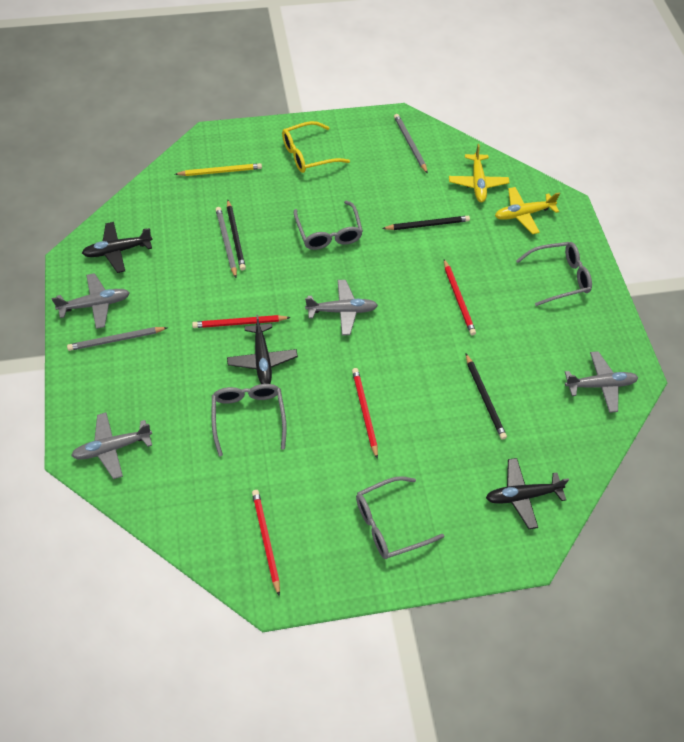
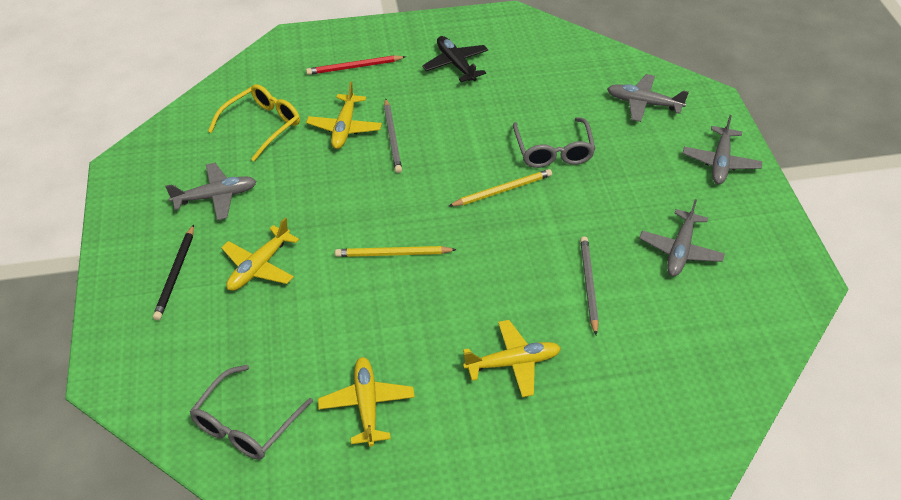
black pencil: 3 -> 1
black plane: 3 -> 1
grey glasses: 4 -> 2
grey pencil: 3 -> 2
red pencil: 4 -> 1
yellow pencil: 1 -> 2
yellow plane: 2 -> 4

